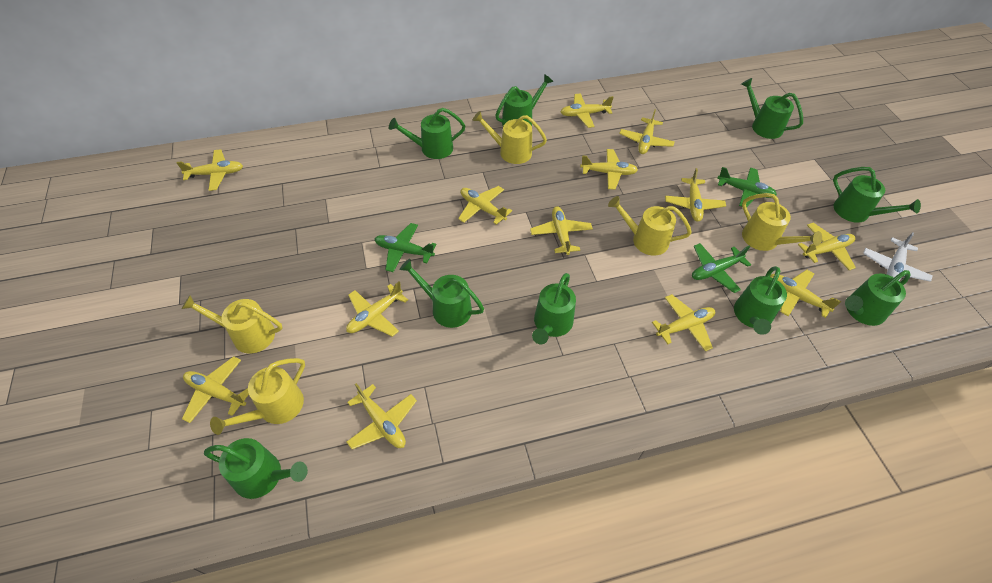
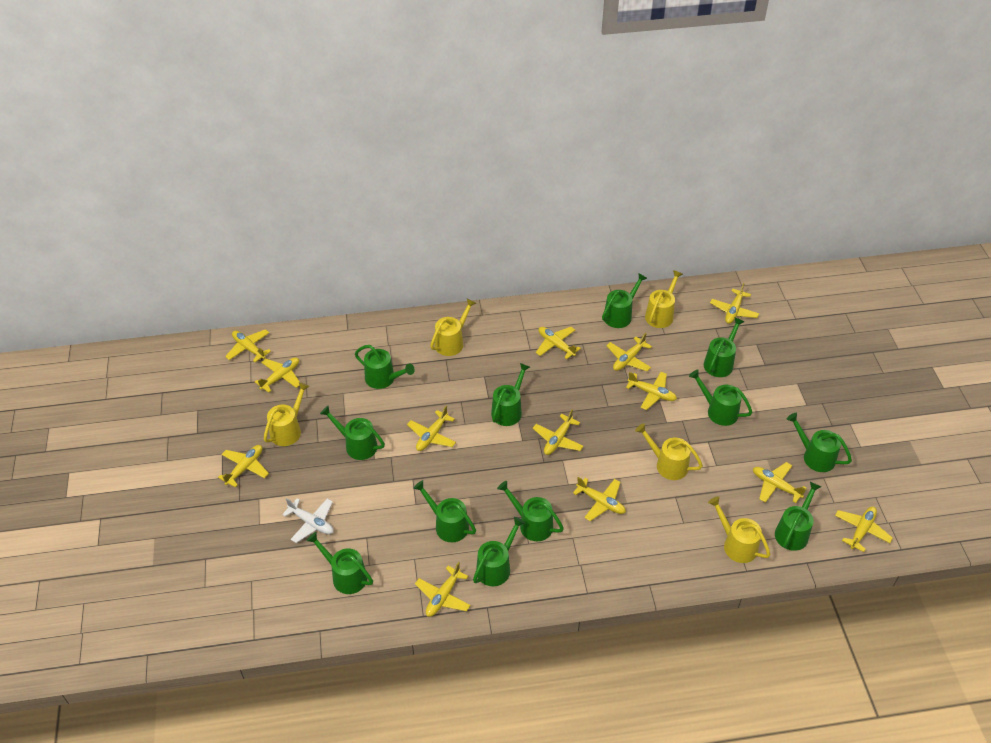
green plane: 3 -> 0
green watering can: 9 -> 12

